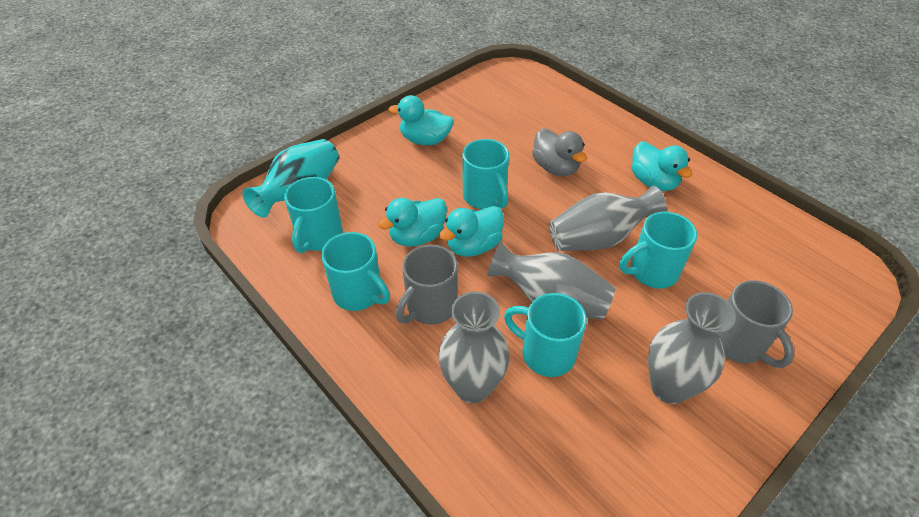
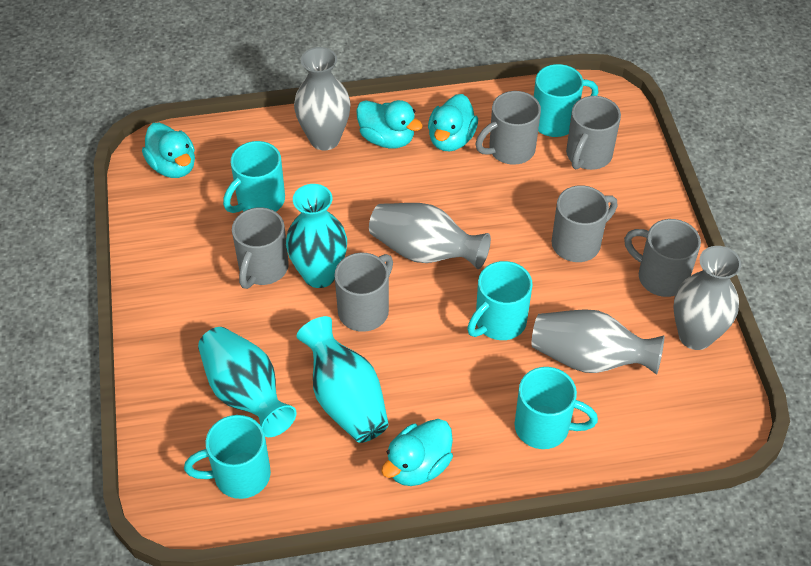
grey duck: 1 -> 0
grey mug: 2 -> 6
turquoise vase: 1 -> 3

